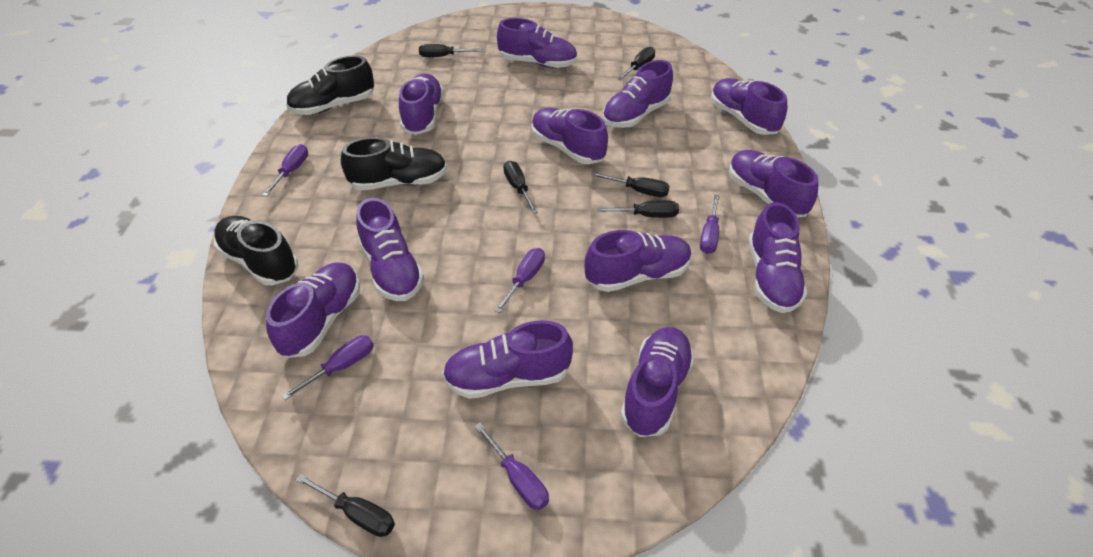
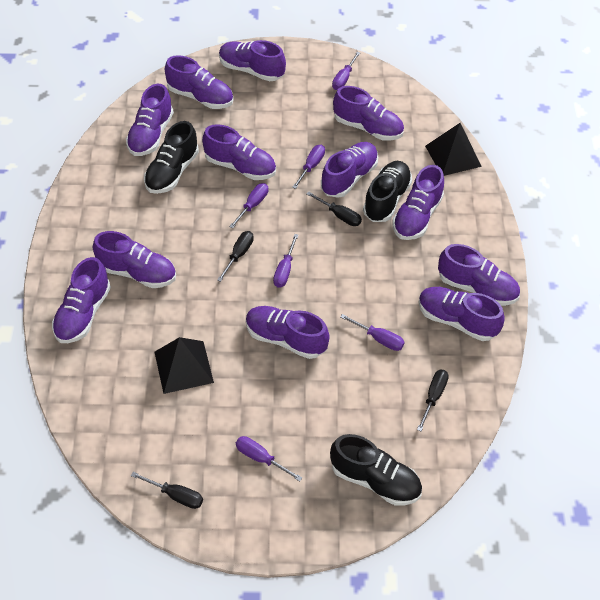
black pyramid: 0 -> 2
black screwdriver: 6 -> 4
purple screwdriver: 5 -> 6

